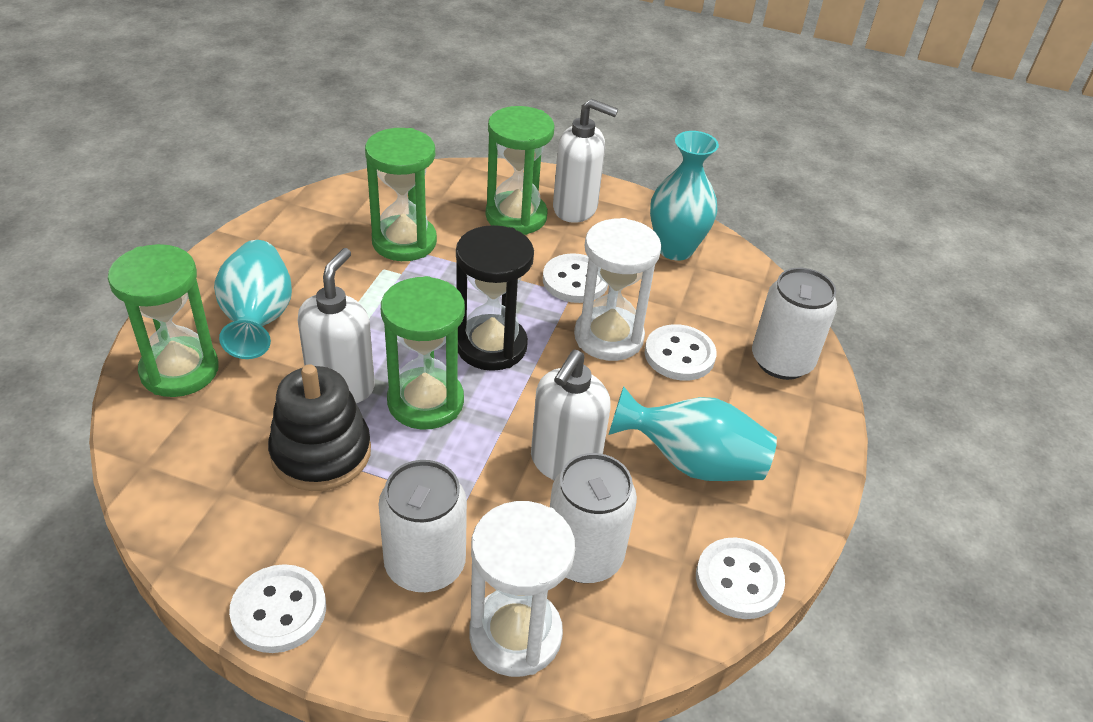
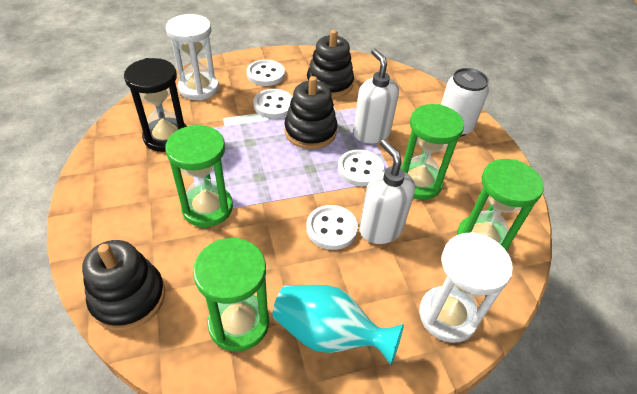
black stacking toy: 1 -> 3
turquoise vase: 3 -> 1
white can: 3 -> 1
white soap dispenser: 3 -> 2

